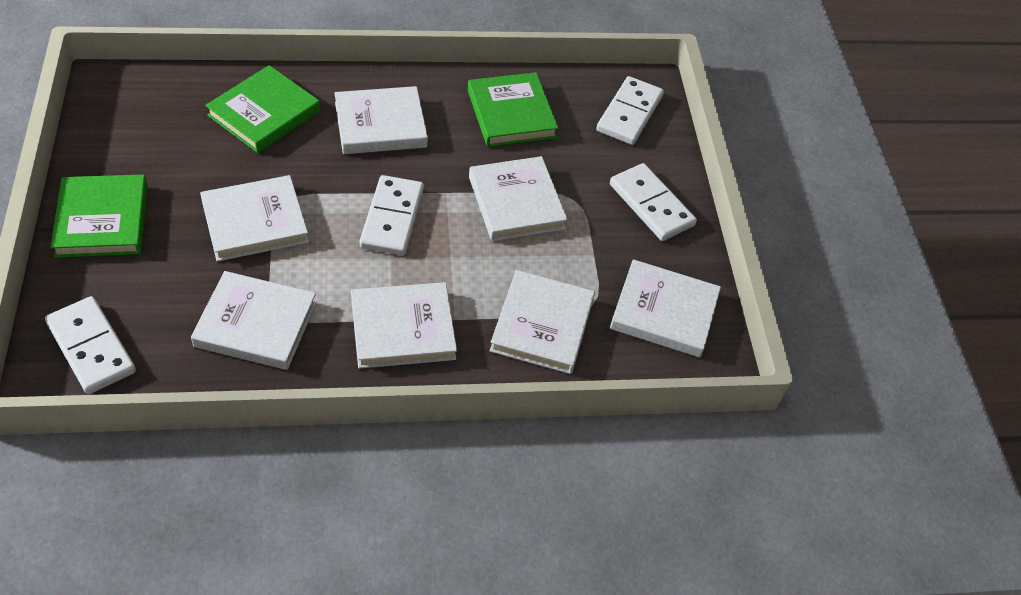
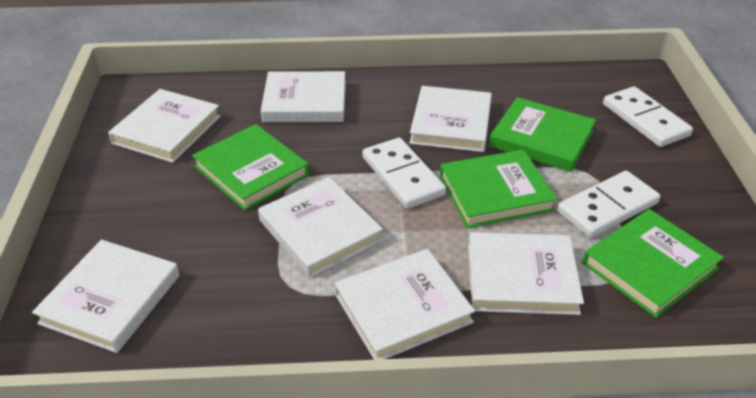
green book: 3 -> 4
white domino: 4 -> 3

